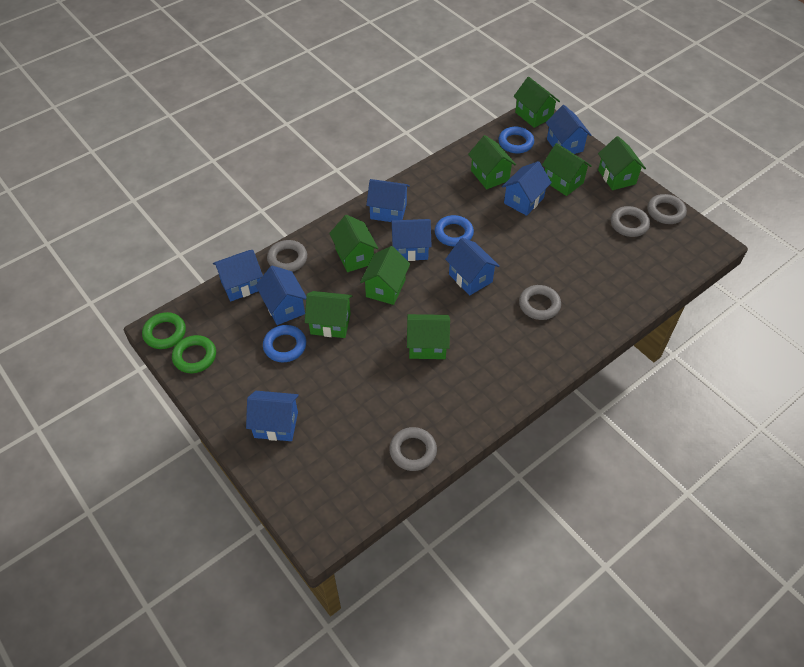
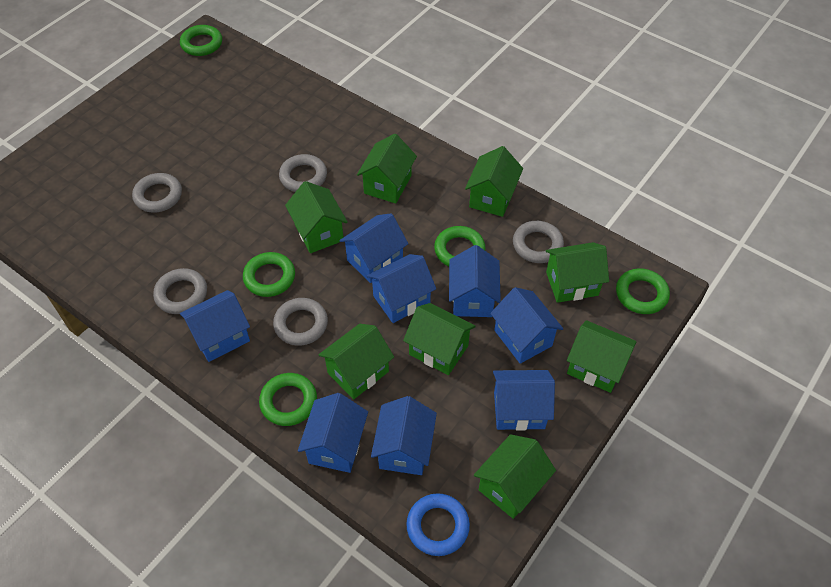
blue ring: 3 -> 1
green ring: 2 -> 5

